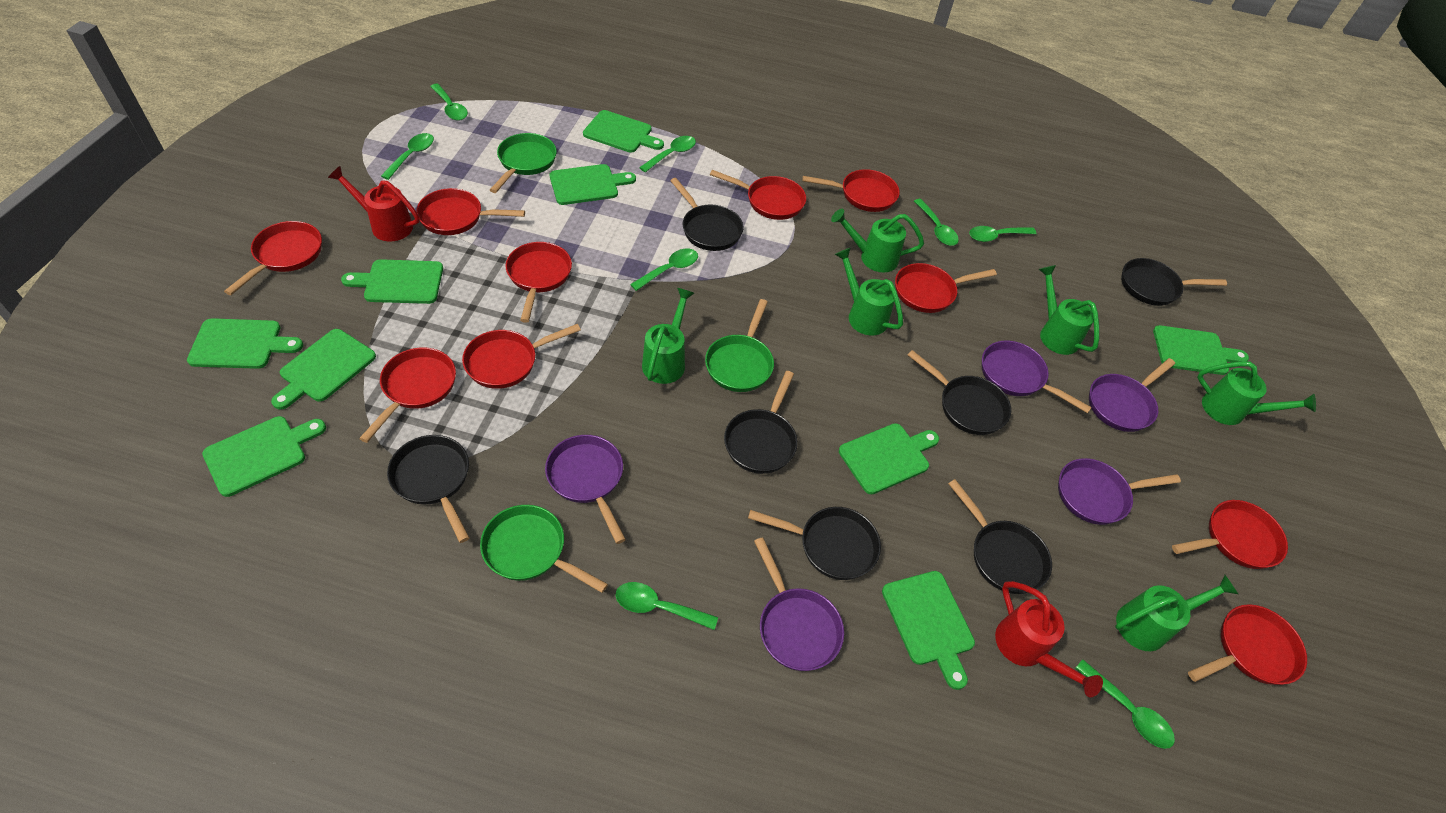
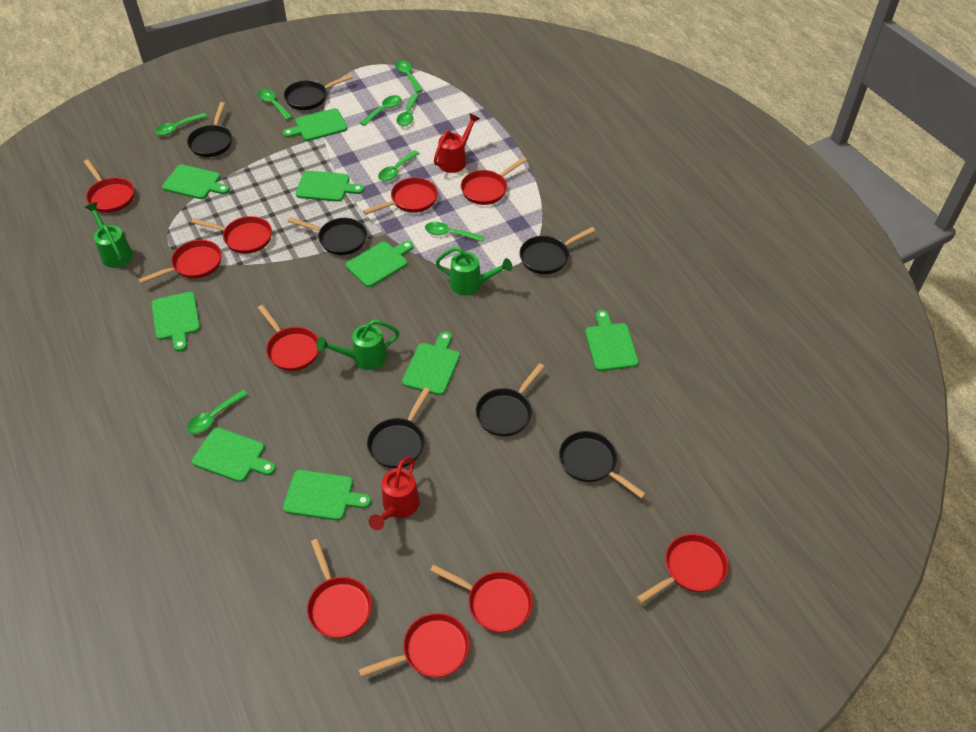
green pan: 3 -> 0
green watering can: 6 -> 3
purple pan: 5 -> 0

